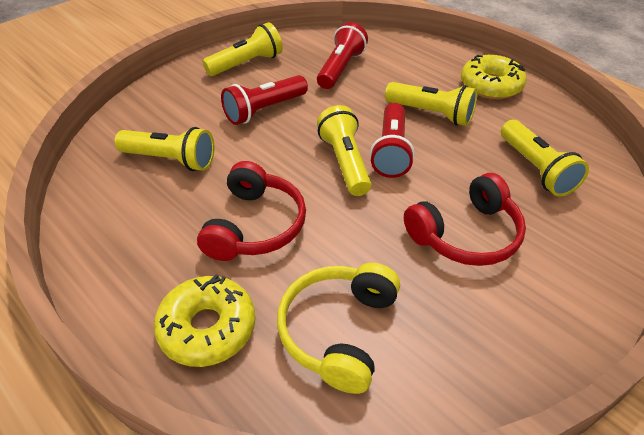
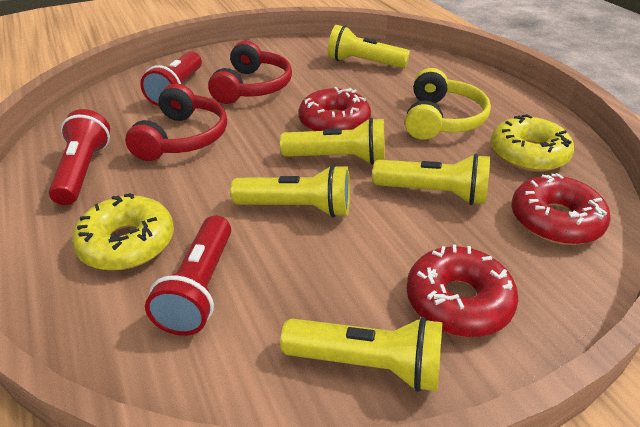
red donut: 0 -> 3

